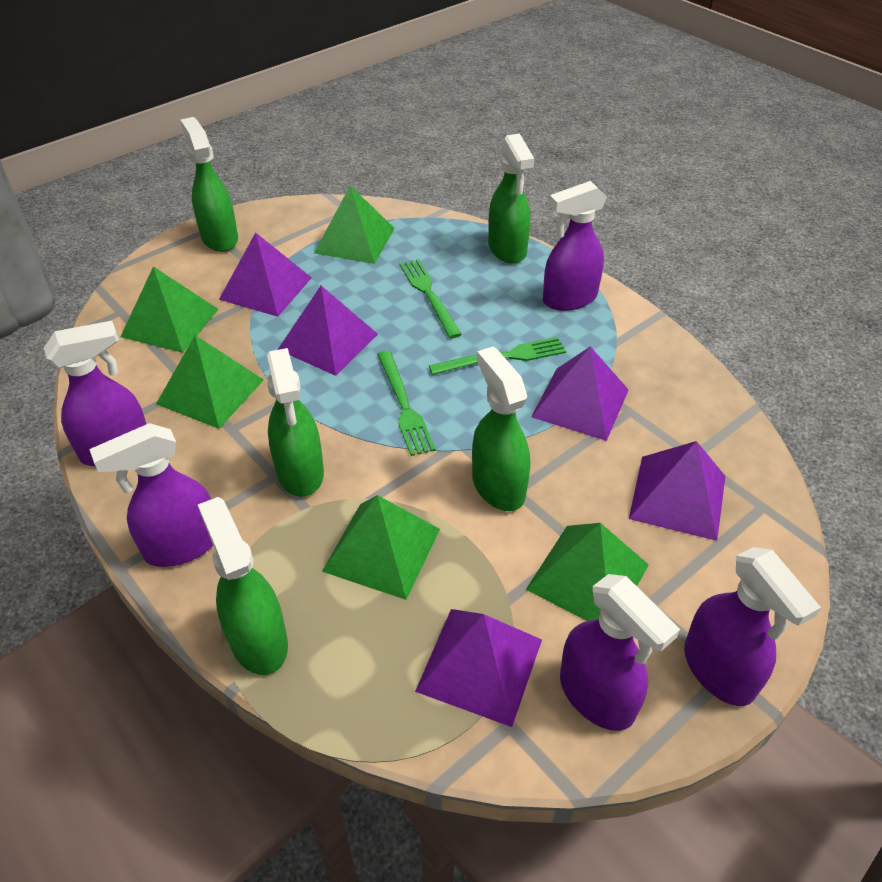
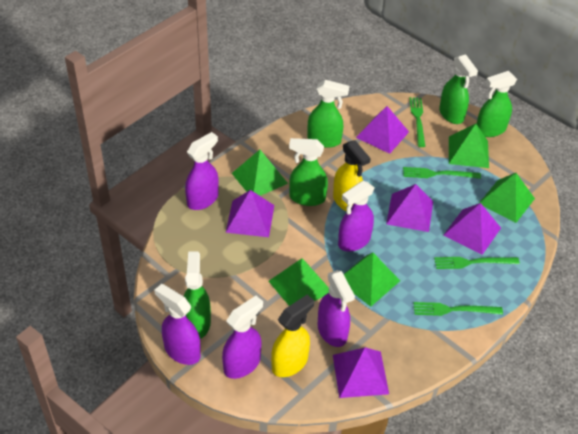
green fork: 3 -> 4
yellow spray bottle: 0 -> 2

